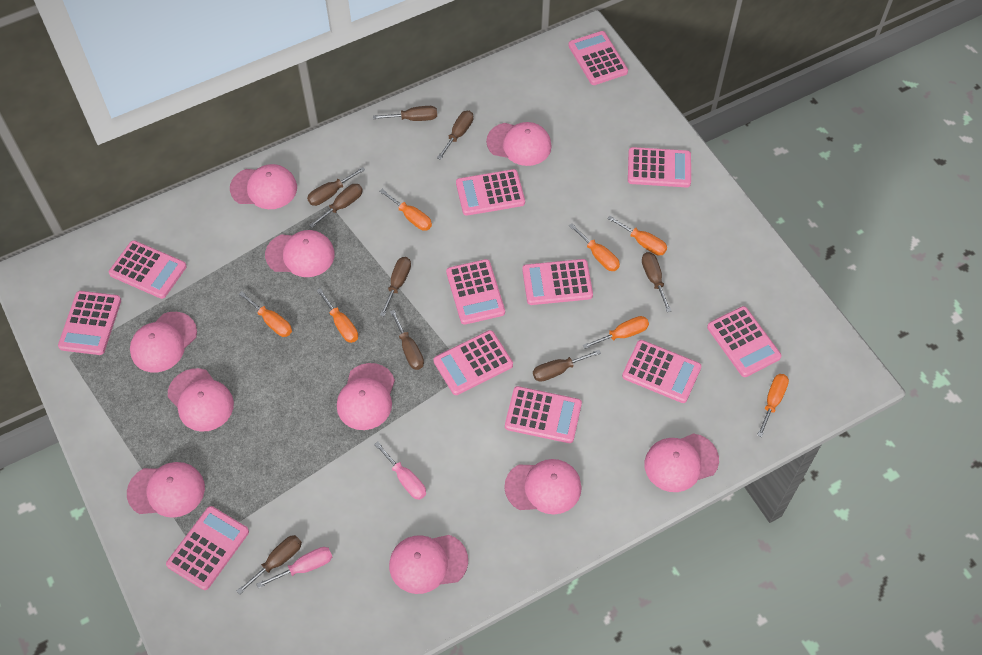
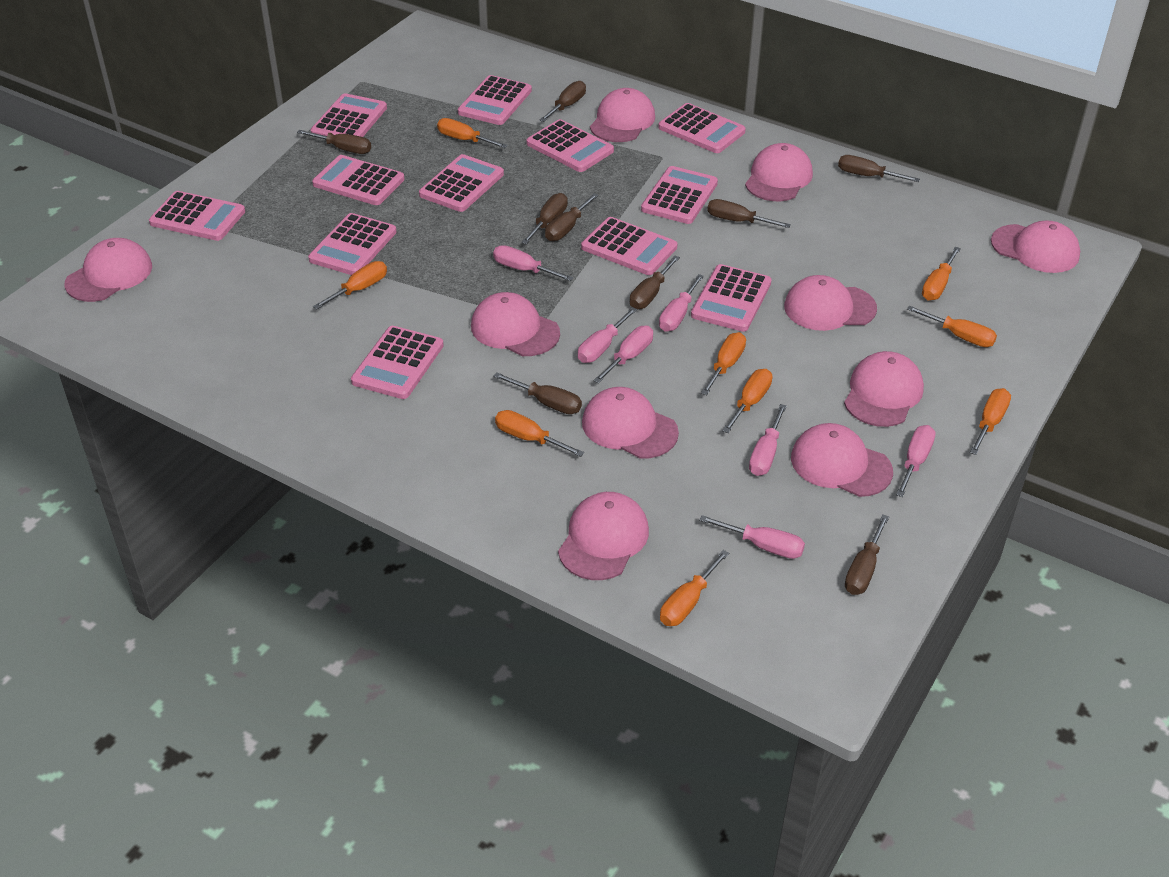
orange screwdriver: 7 -> 9
pink screwdriver: 2 -> 7

